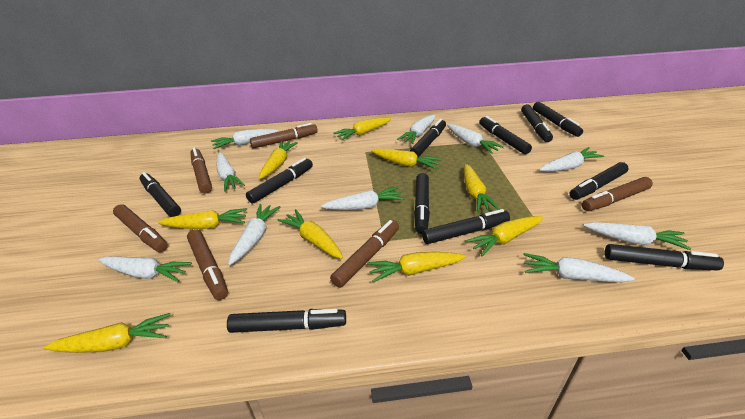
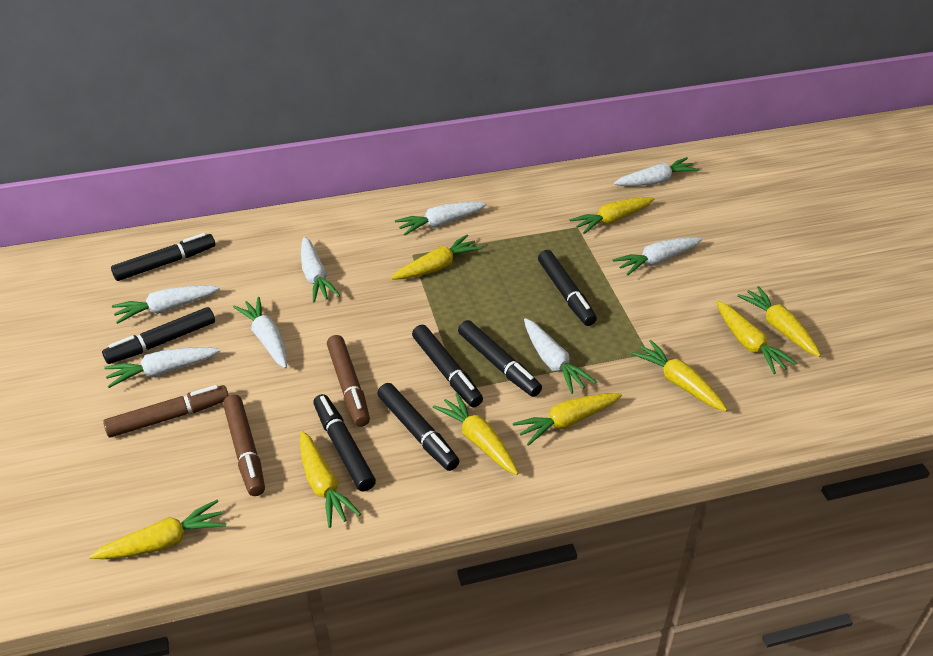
black marker: 11 -> 7
brown marker: 6 -> 3
white carrot: 10 -> 8

